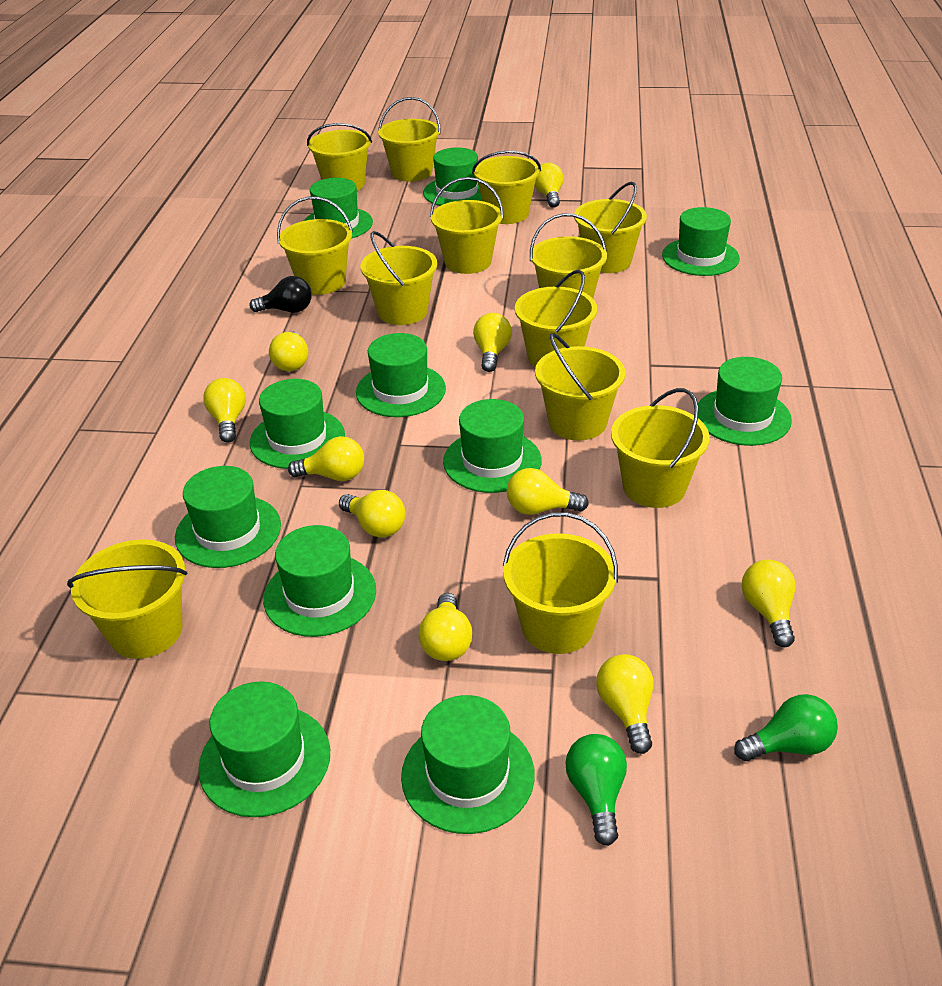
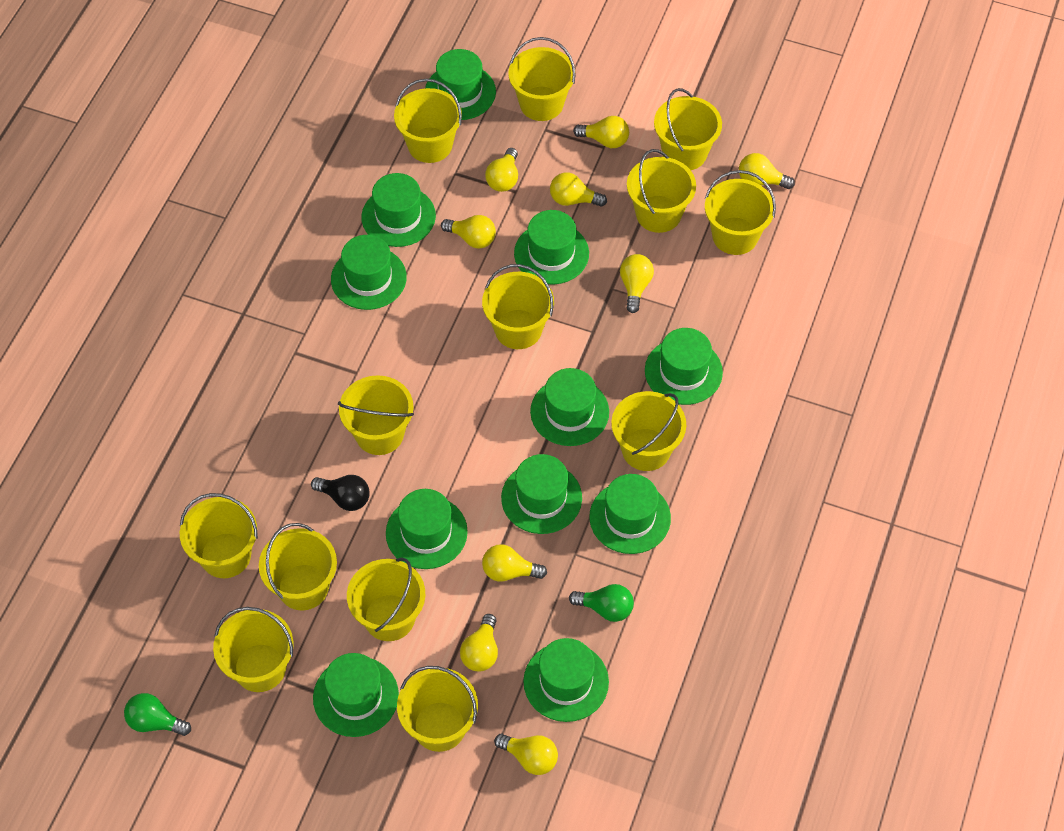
yellow light bulb: 10 -> 9

